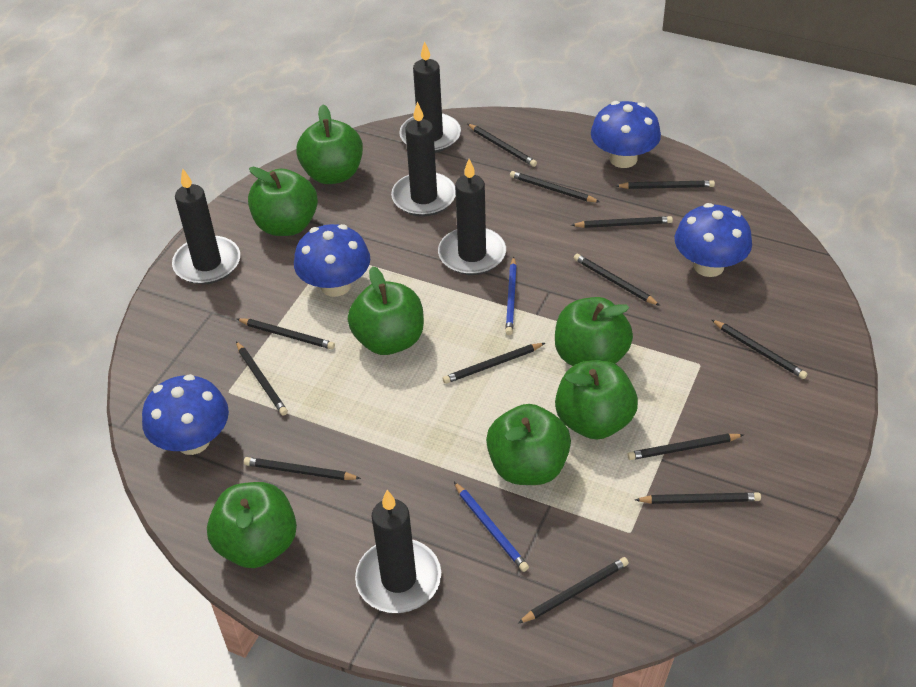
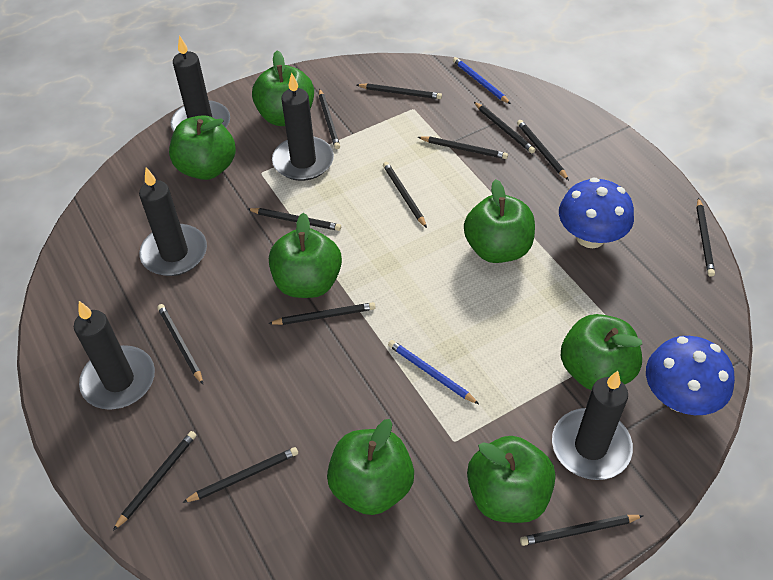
blue mushroom: 4 -> 2

